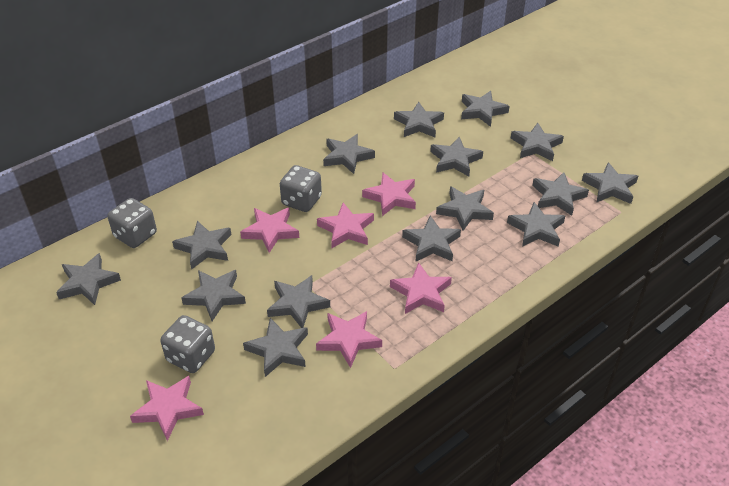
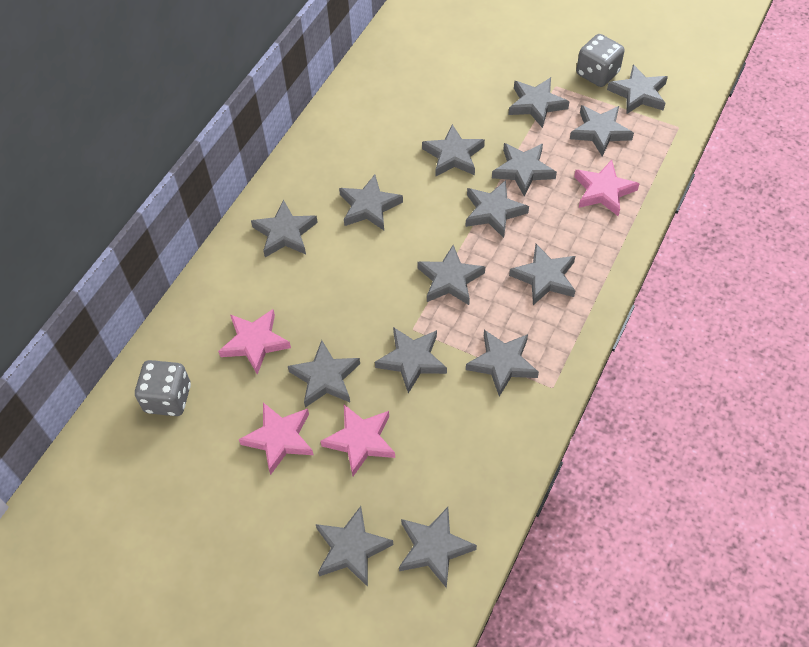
grey dice: 3 -> 2
pink star: 6 -> 4

